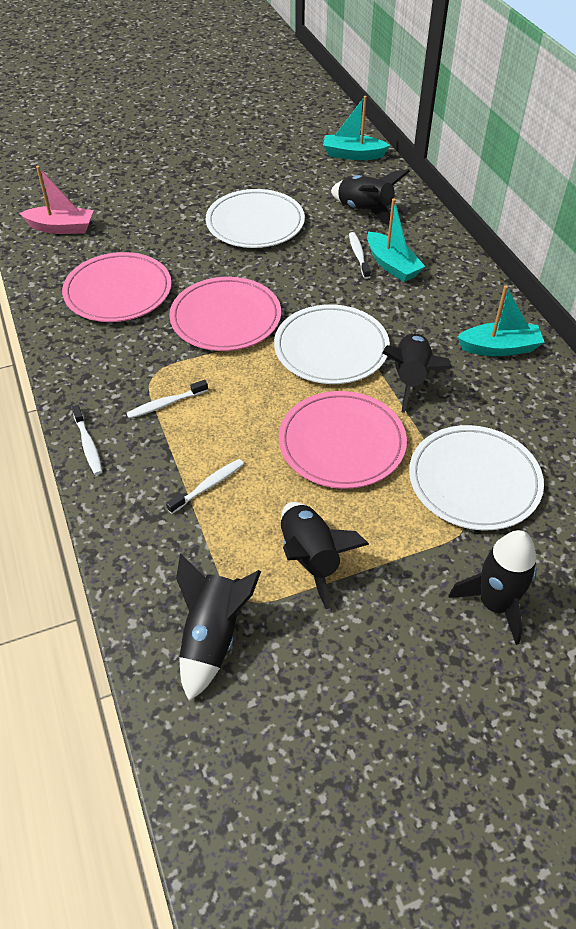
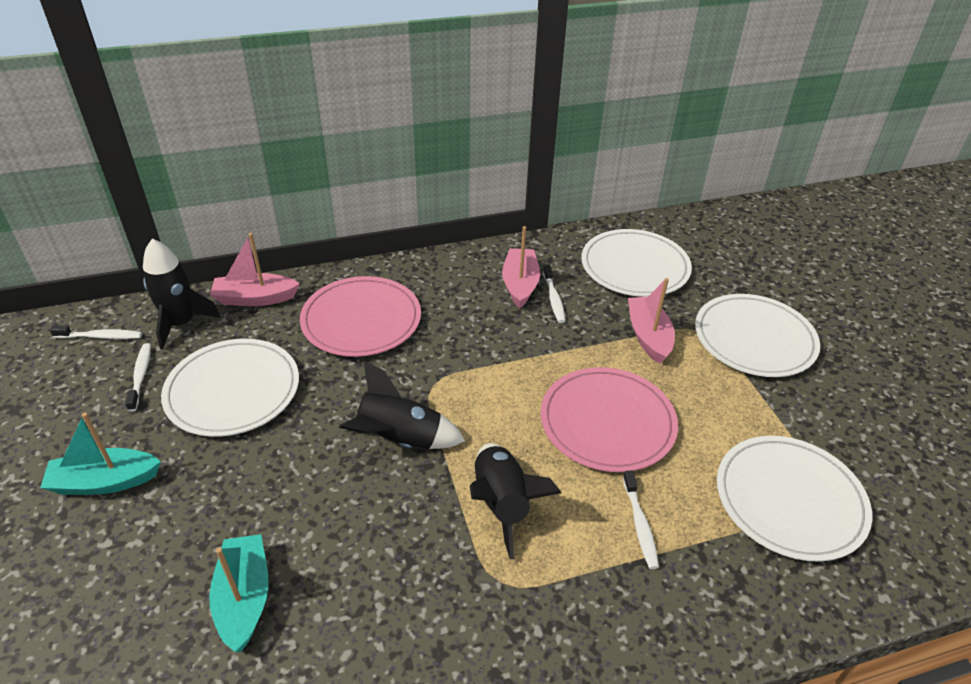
black rocket: 5 -> 3
pink boat: 1 -> 3
pink plate: 3 -> 2
turquoise boat: 3 -> 2
white plate: 3 -> 4

